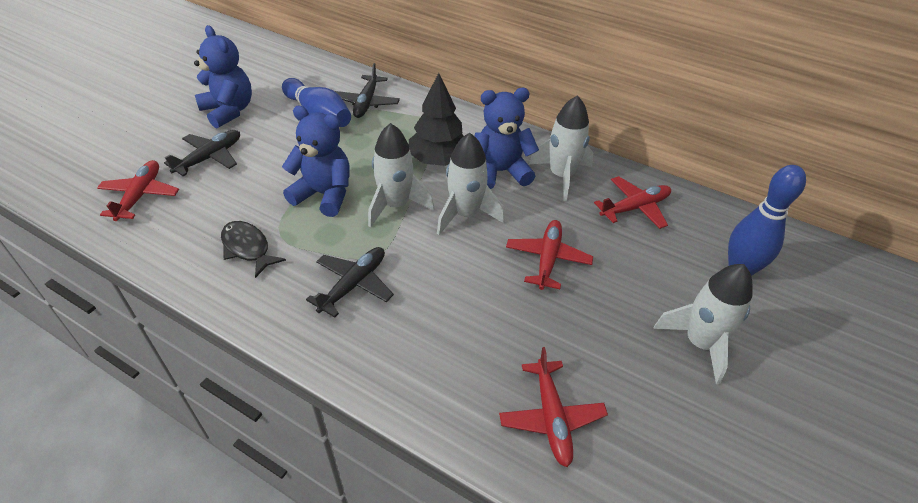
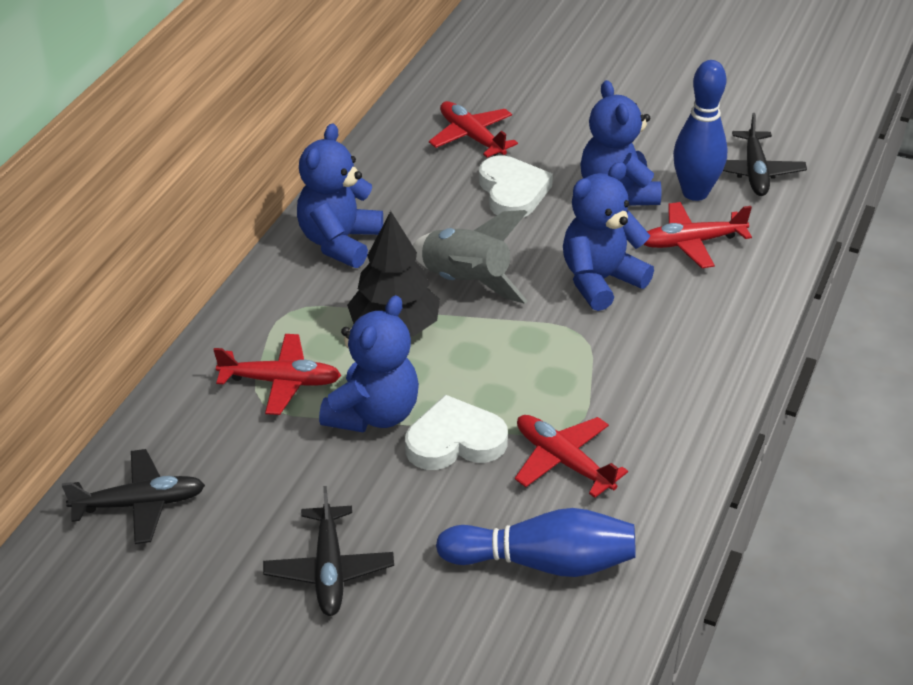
black fish: 1 -> 0
blue teddy bear: 3 -> 4
grey rocket: 0 -> 1
white heart: 0 -> 2
white rocket: 4 -> 0

